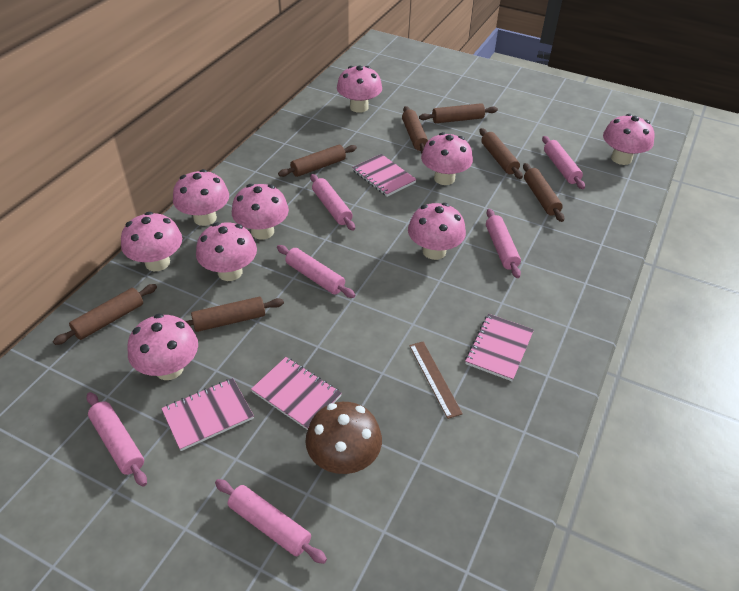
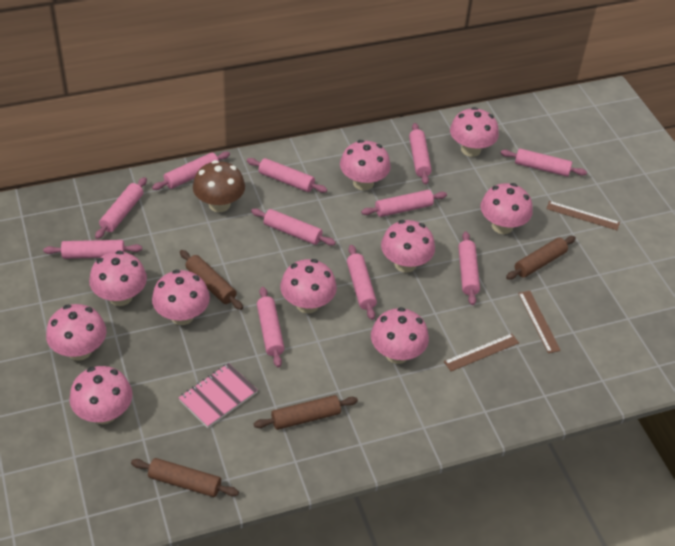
brown rolling pin: 7 -> 4
brown ruler: 1 -> 3
pink mushroom: 9 -> 10
pink notebook: 4 -> 1
pink rolling pin: 6 -> 11

